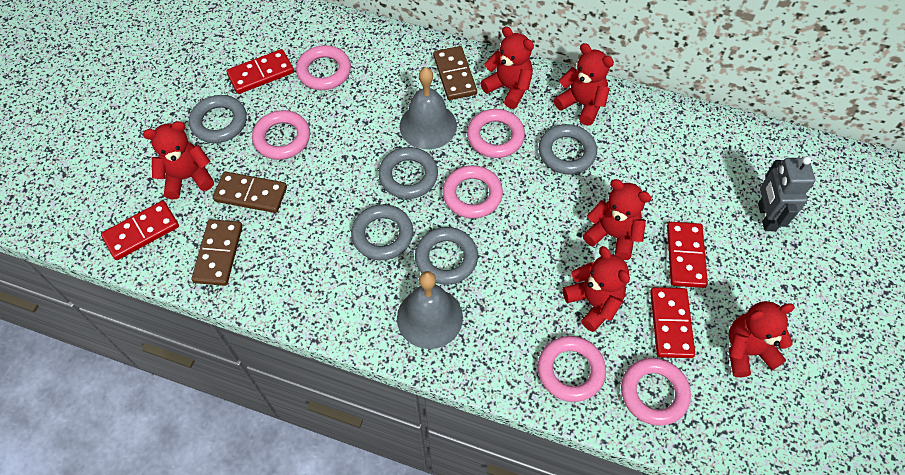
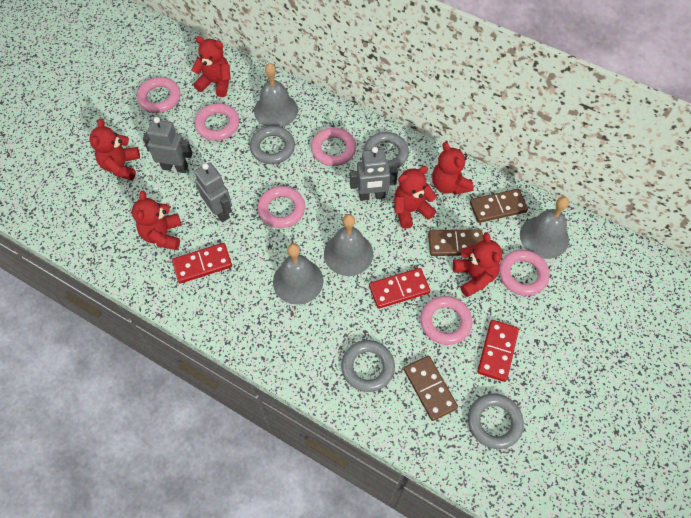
grey bell: 2 -> 4
grey ring: 5 -> 4
grey robot: 1 -> 3
red domino: 4 -> 3

